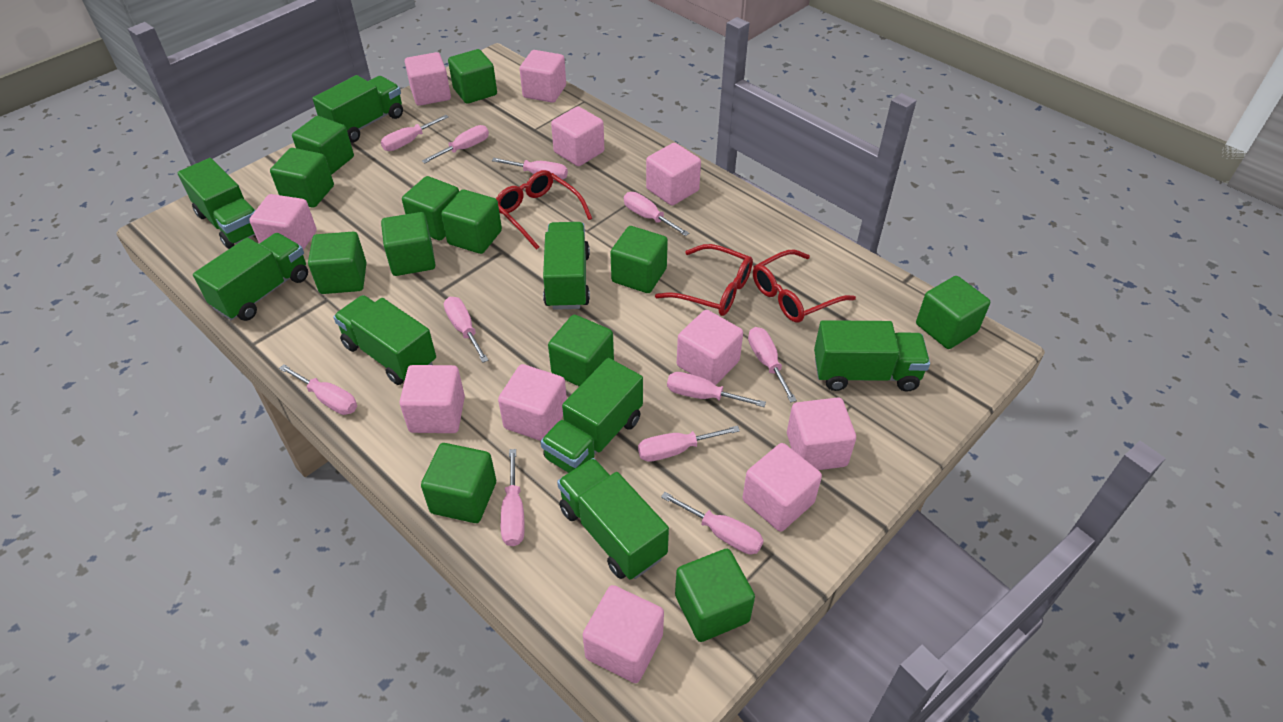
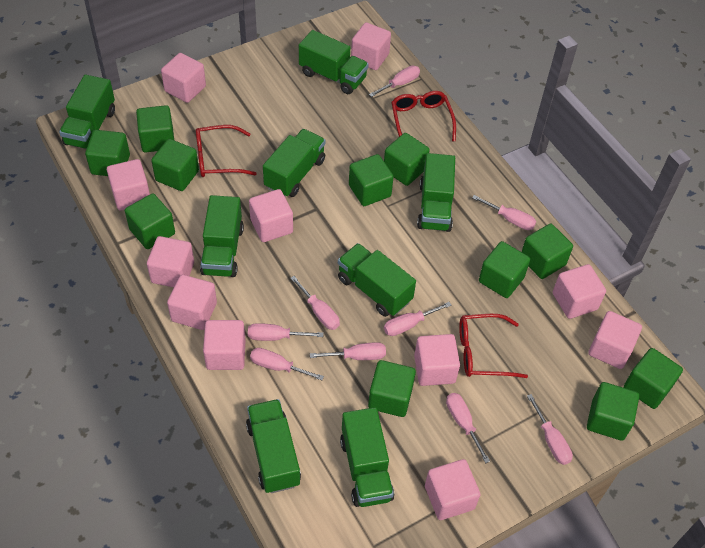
green cube: 12 -> 11
pink screwdriver: 11 -> 9

